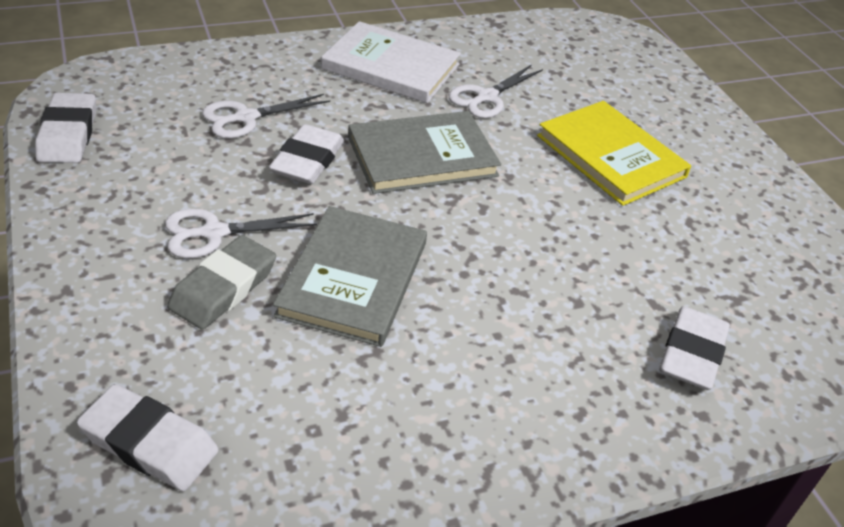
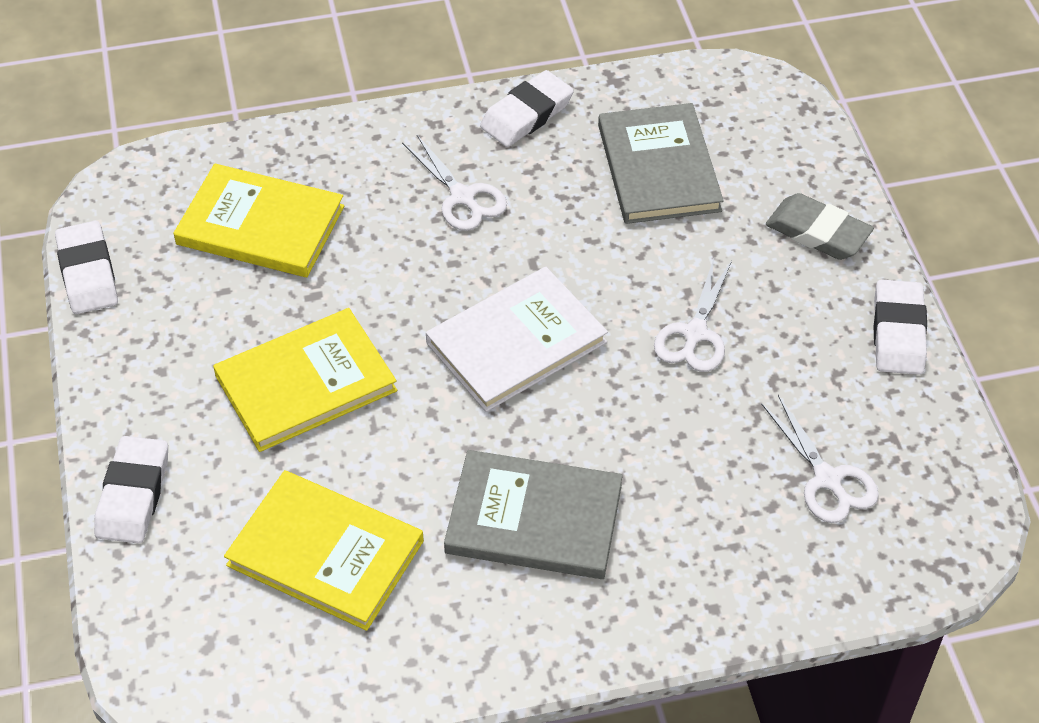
yellow book: 1 -> 3

